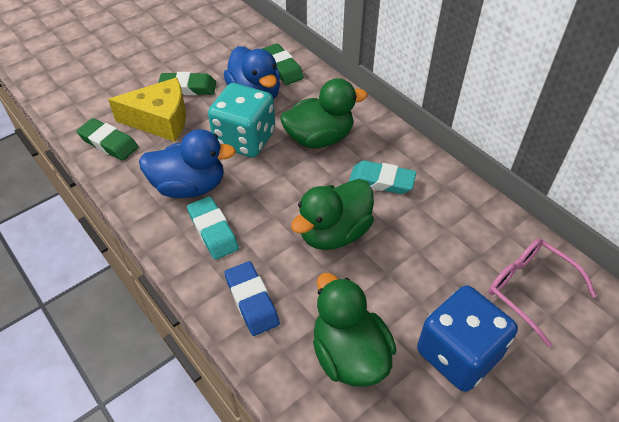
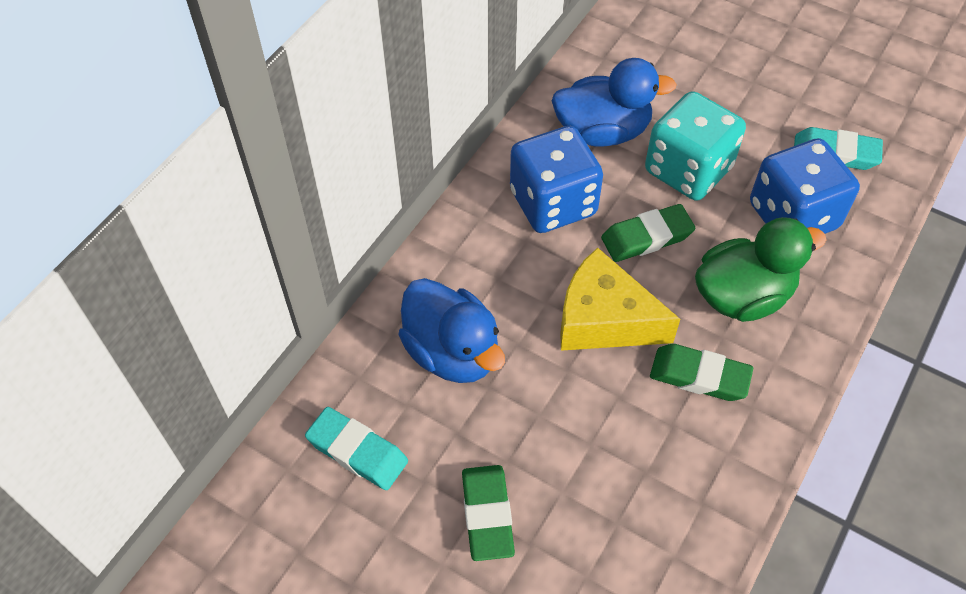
blue dice: 1 -> 2
blue eraser: 1 -> 0
green duck: 3 -> 1
pink glasses: 1 -> 0

